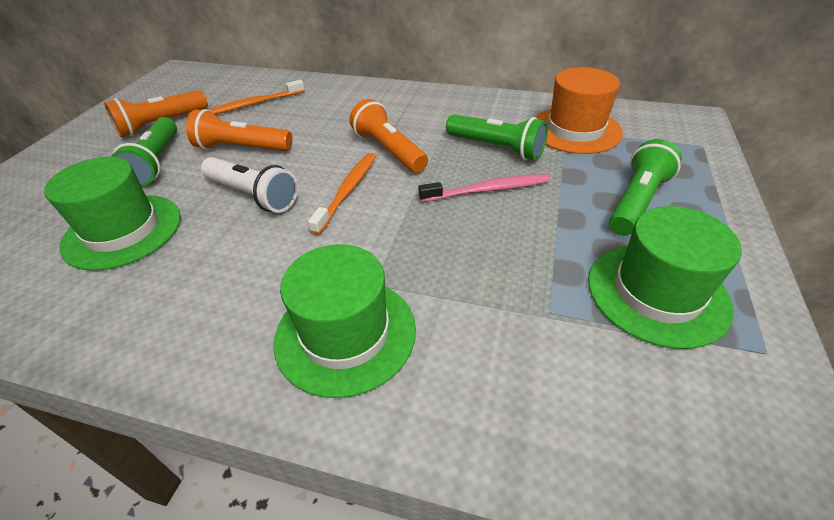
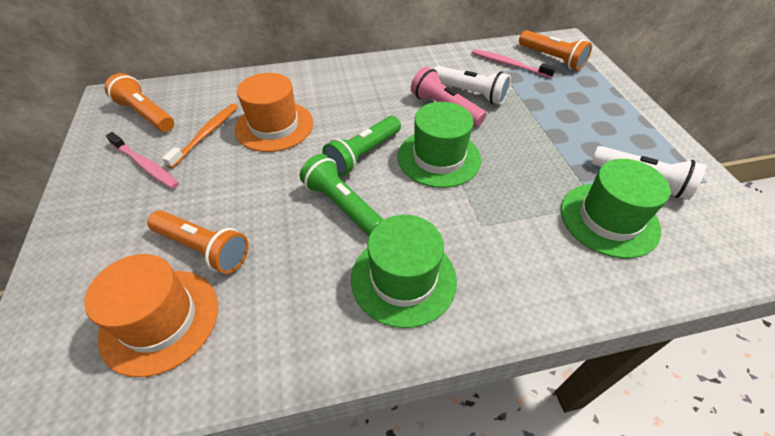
green flashlight: 3 -> 2
orange hat: 1 -> 2
orange toothbrush: 2 -> 1
pink flashlight: 0 -> 1
pink toothbrush: 1 -> 2
white flashlight: 1 -> 2

